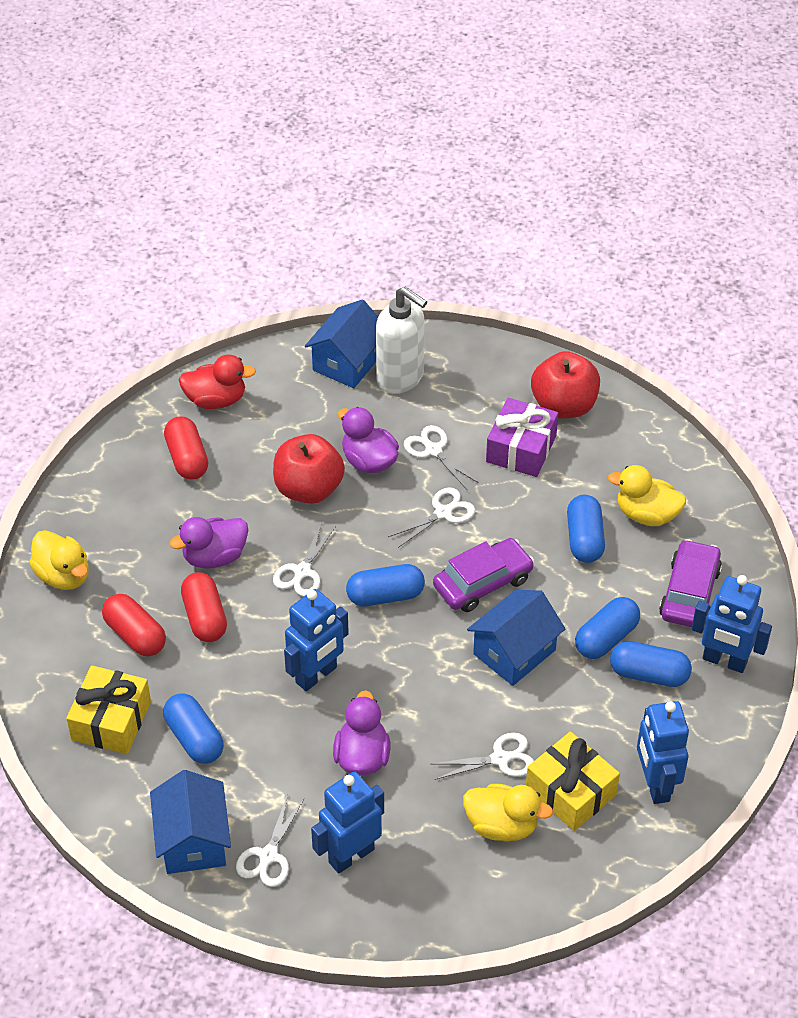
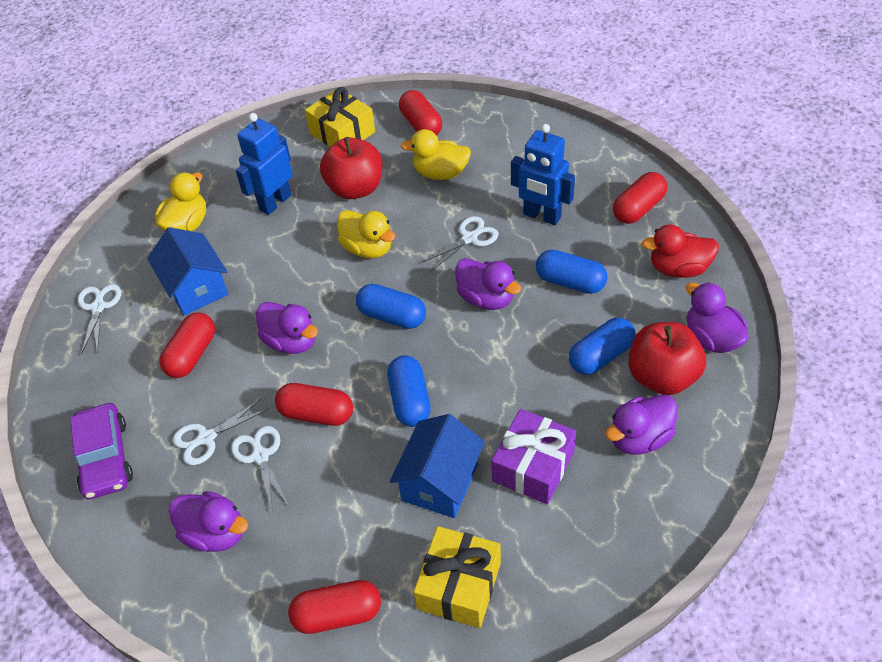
blue capsule: 5 -> 4
blue house: 3 -> 2
blue robot: 4 -> 2
purple car: 2 -> 1
purple duck: 3 -> 5
red capsule: 3 -> 5
white scissors: 5 -> 4
white soap dispenser: 1 -> 0

